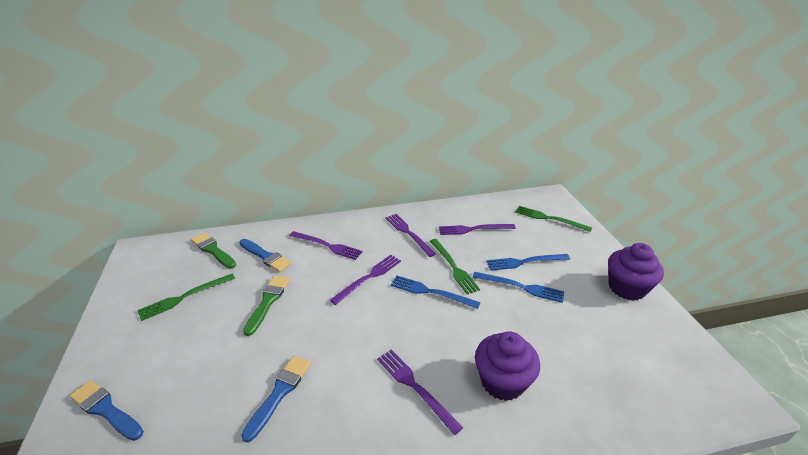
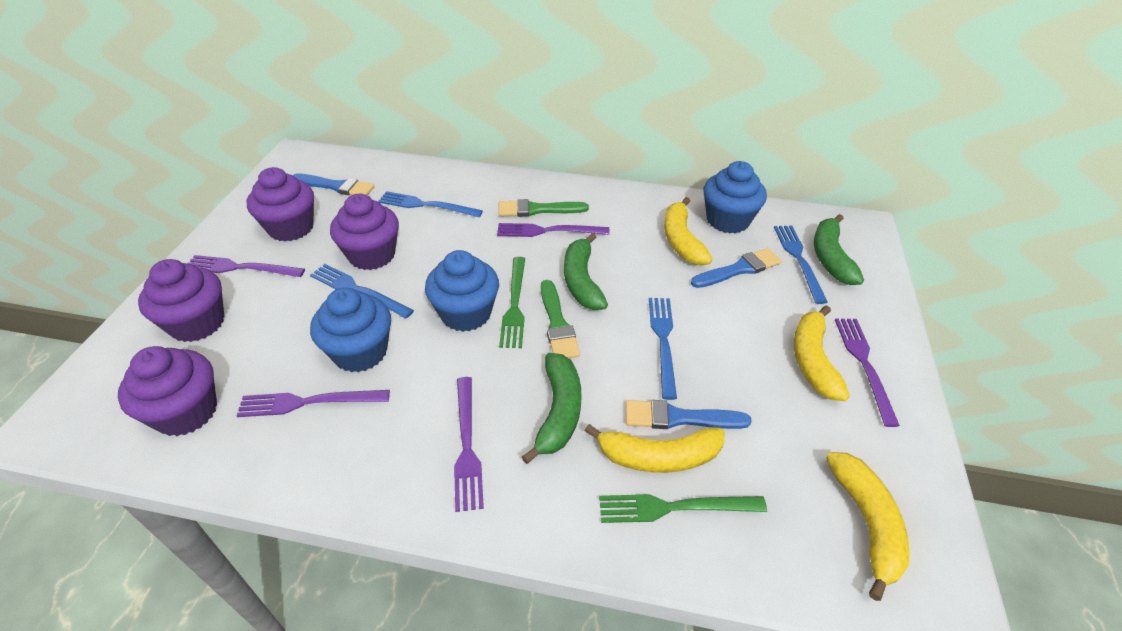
blue cupcake: 0 -> 3
blue fork: 3 -> 4
green banana: 0 -> 3
green fork: 3 -> 2
purple cupcake: 2 -> 4
yellow banana: 0 -> 4

